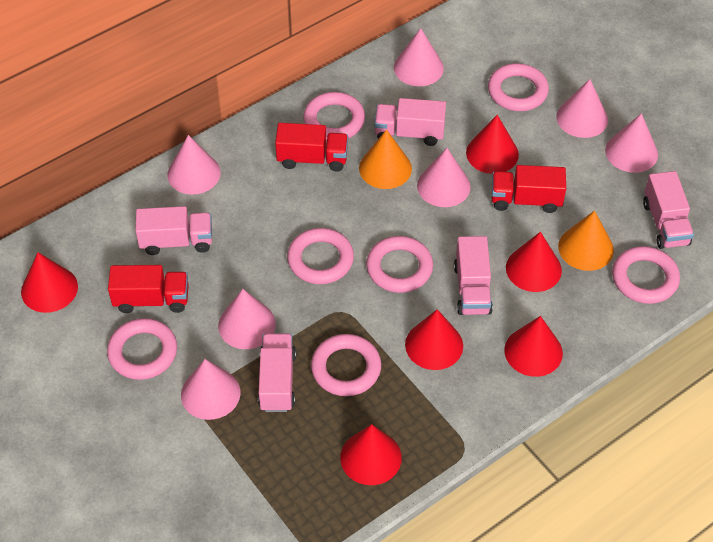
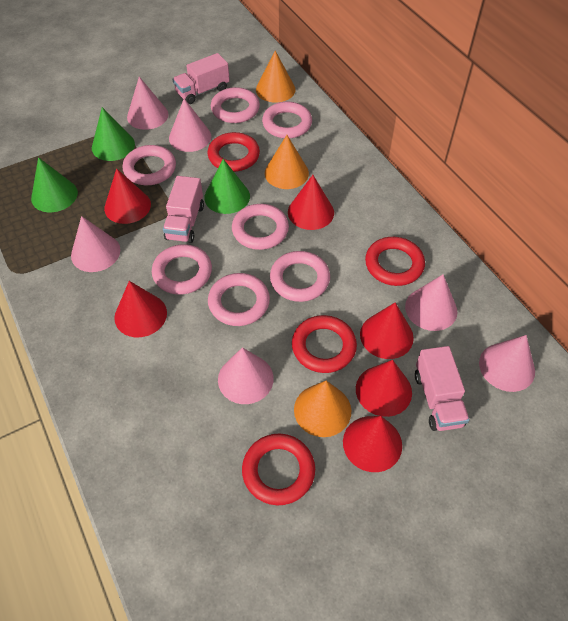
green cone: 0 -> 3
orange cone: 2 -> 3
pink cone: 7 -> 6
pink truck: 5 -> 3
red ring: 0 -> 4
red truck: 3 -> 0

